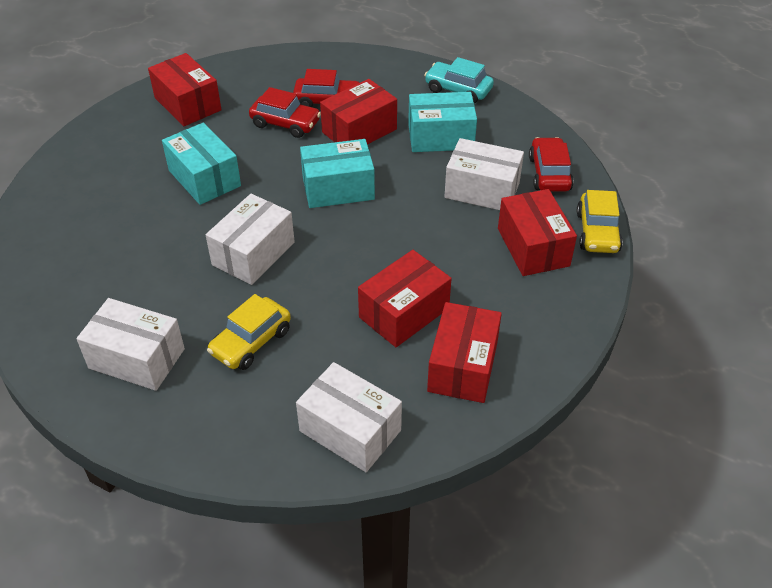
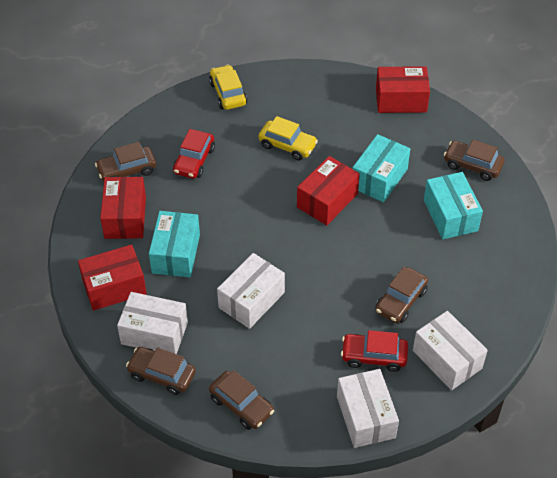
brown car: 0 -> 5
red box: 5 -> 4
red car: 3 -> 2
turquoise car: 1 -> 0

